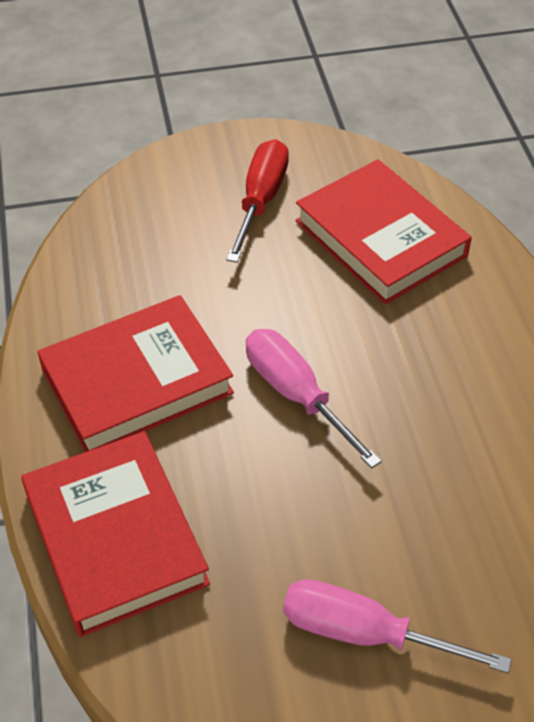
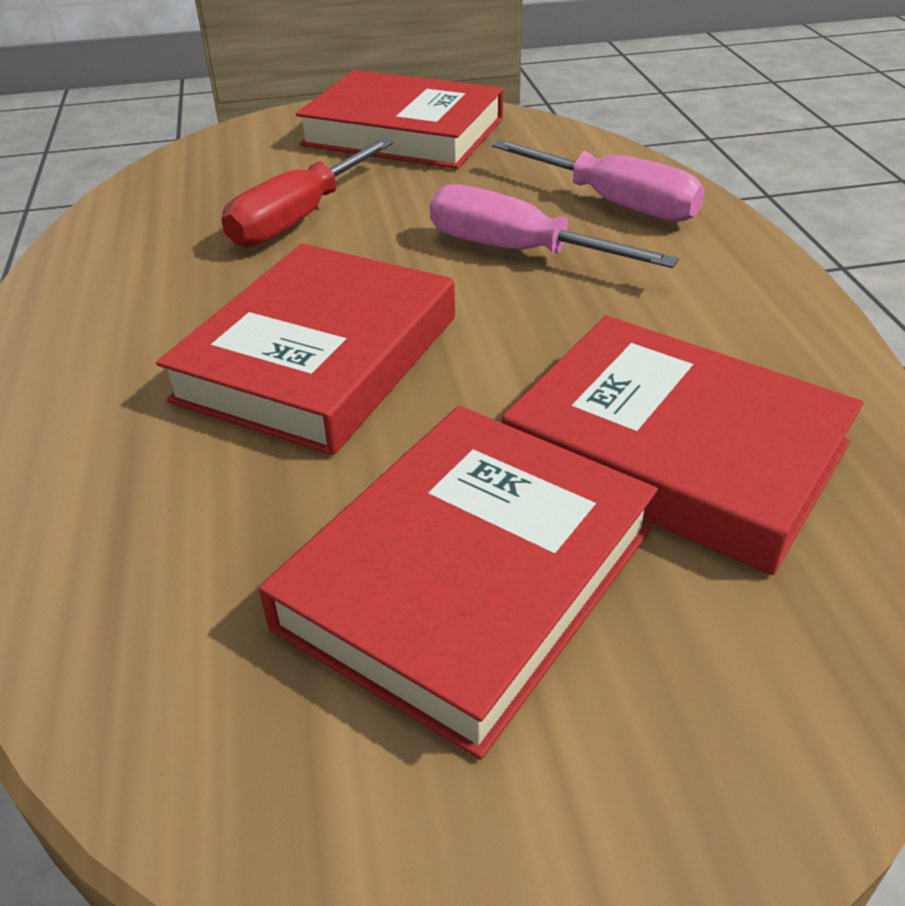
red book: 3 -> 4

